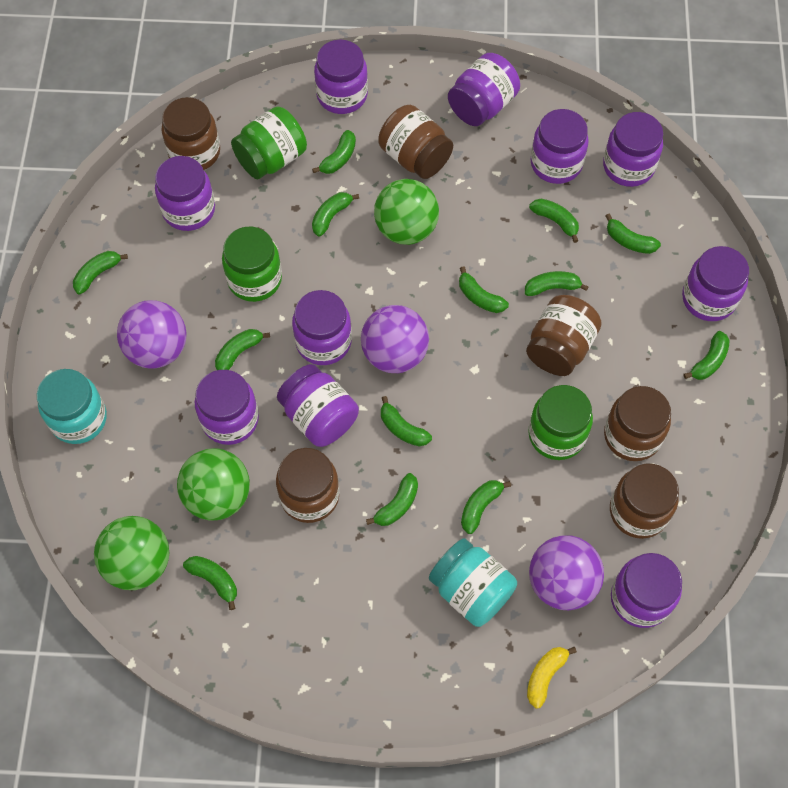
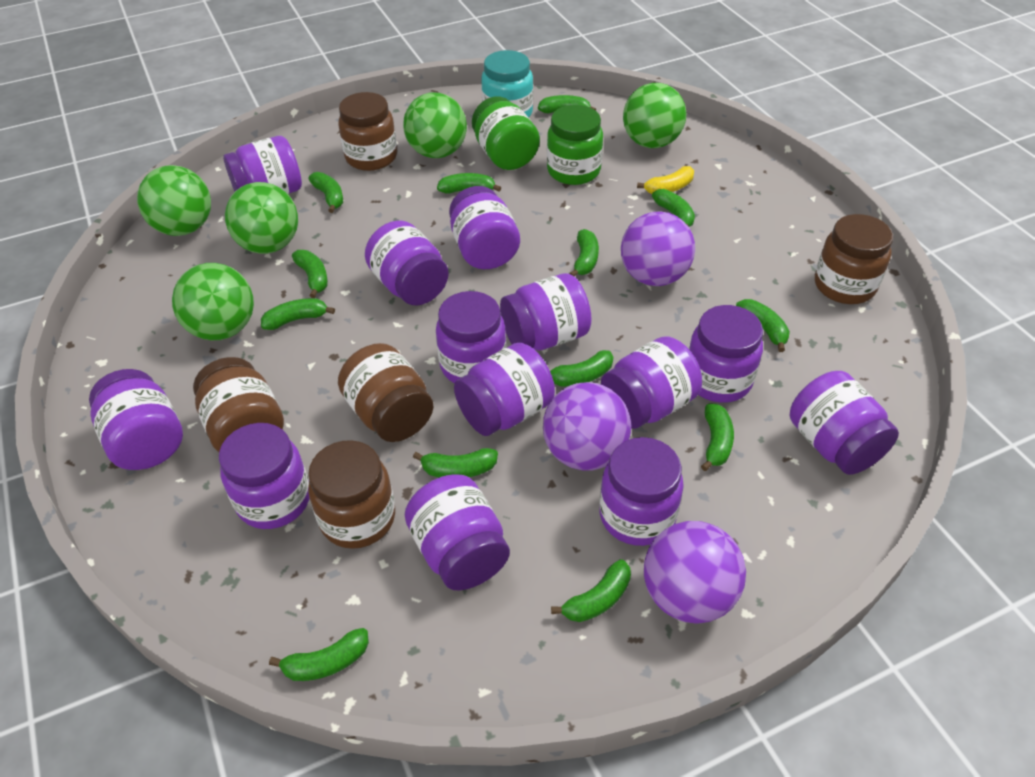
brown jar: 6 -> 5
green ball: 3 -> 5
green jar: 3 -> 2
purple jar: 10 -> 13
turquoise jar: 2 -> 1

